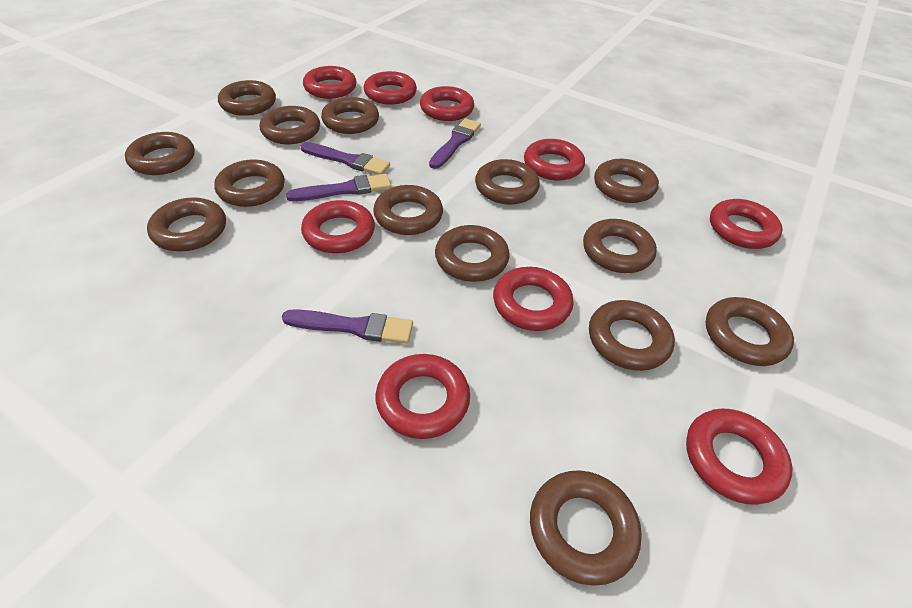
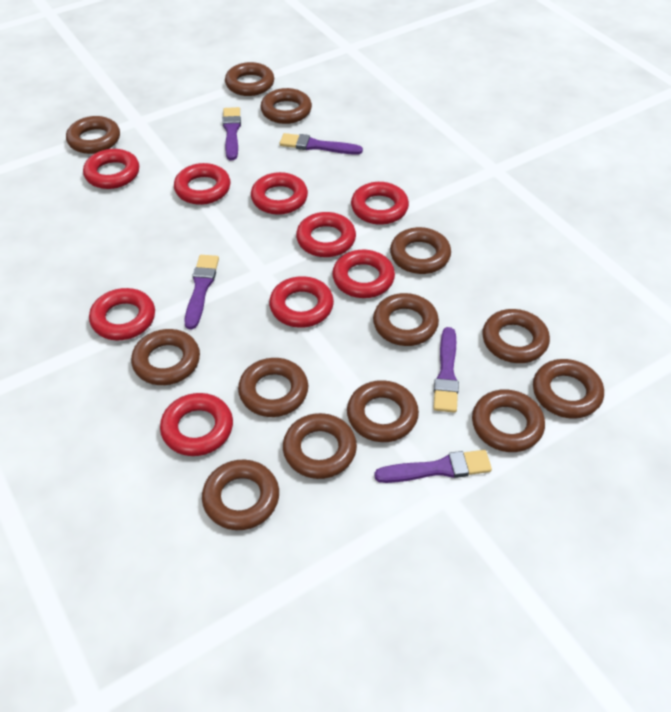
brown ring: 14 -> 13
purple brush: 4 -> 5

